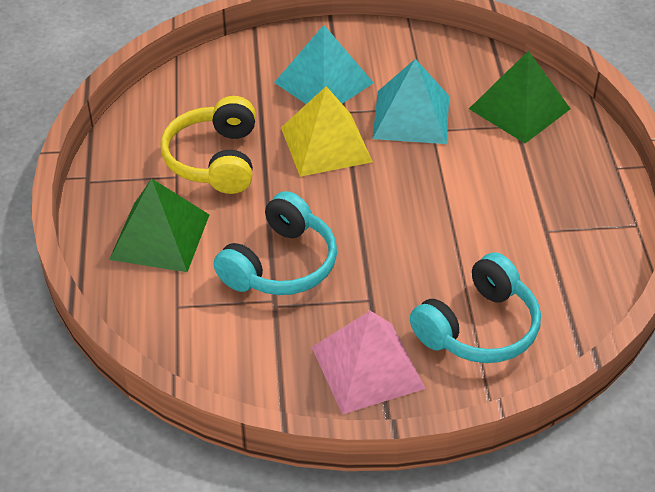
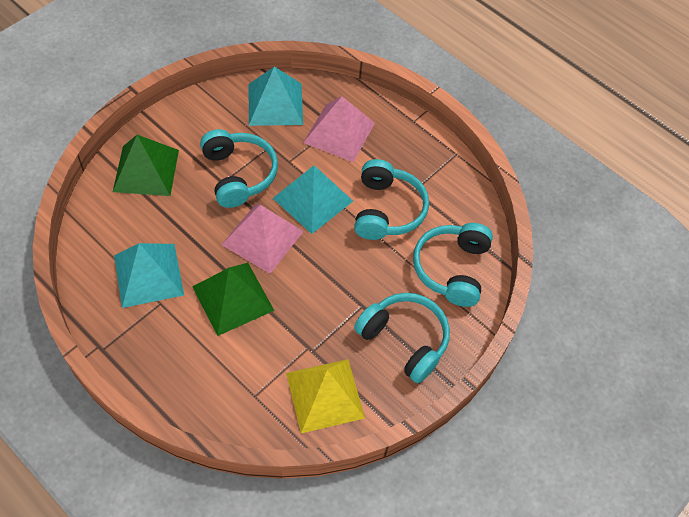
pink pyramid: 1 -> 2
turquoise headphones: 2 -> 4
turquoise pyramid: 2 -> 3
yellow headphones: 1 -> 0

